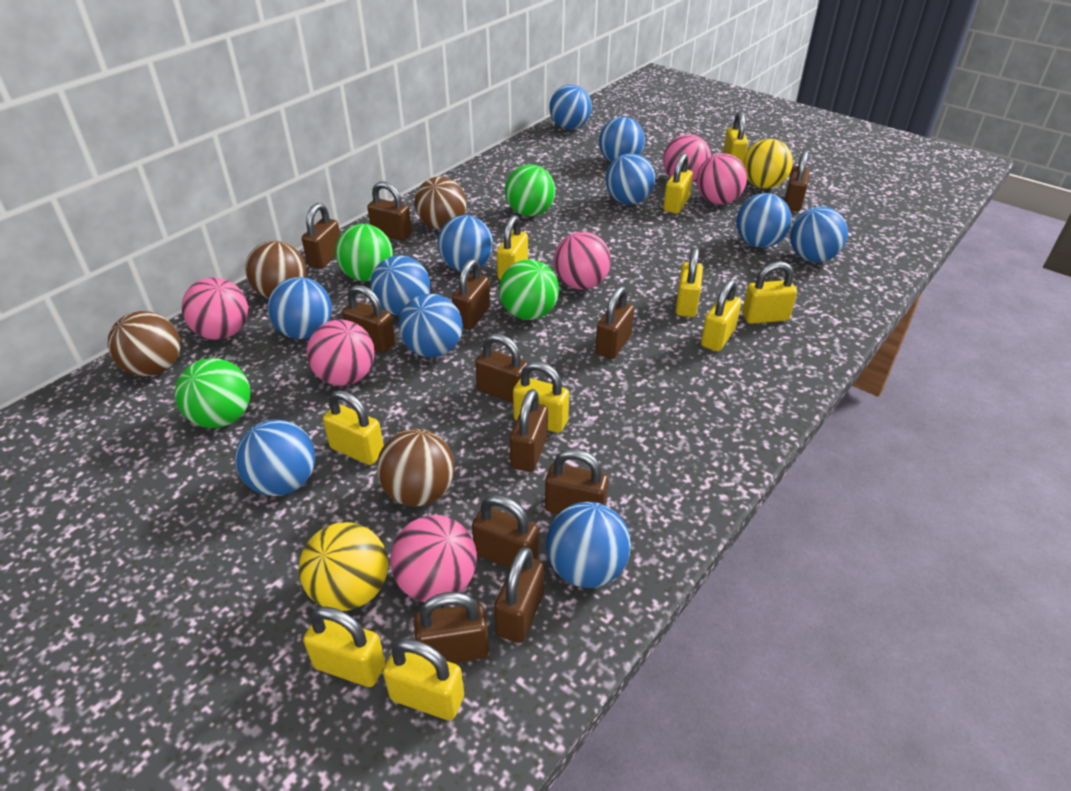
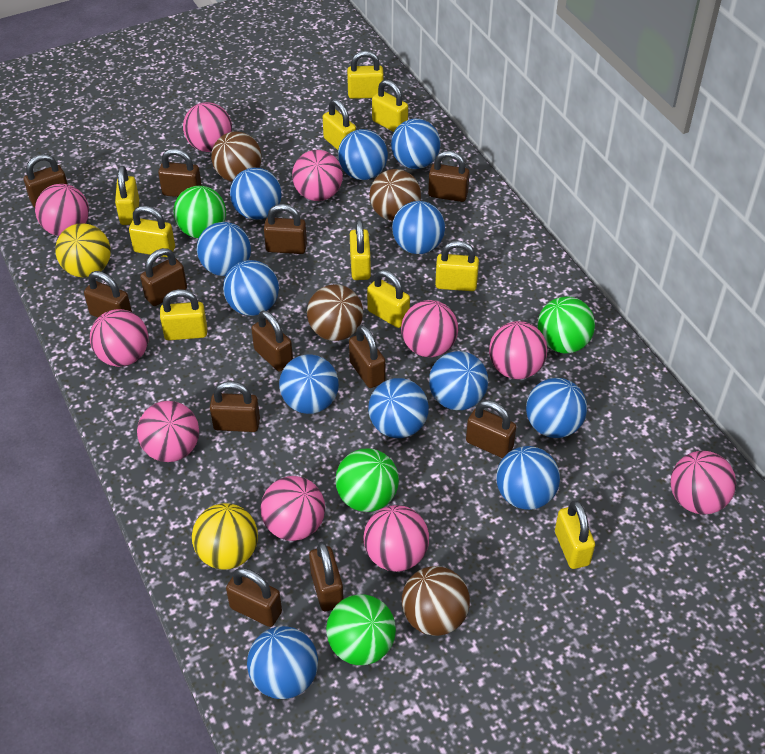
blue ball: 11 -> 12
pink ball: 6 -> 10

